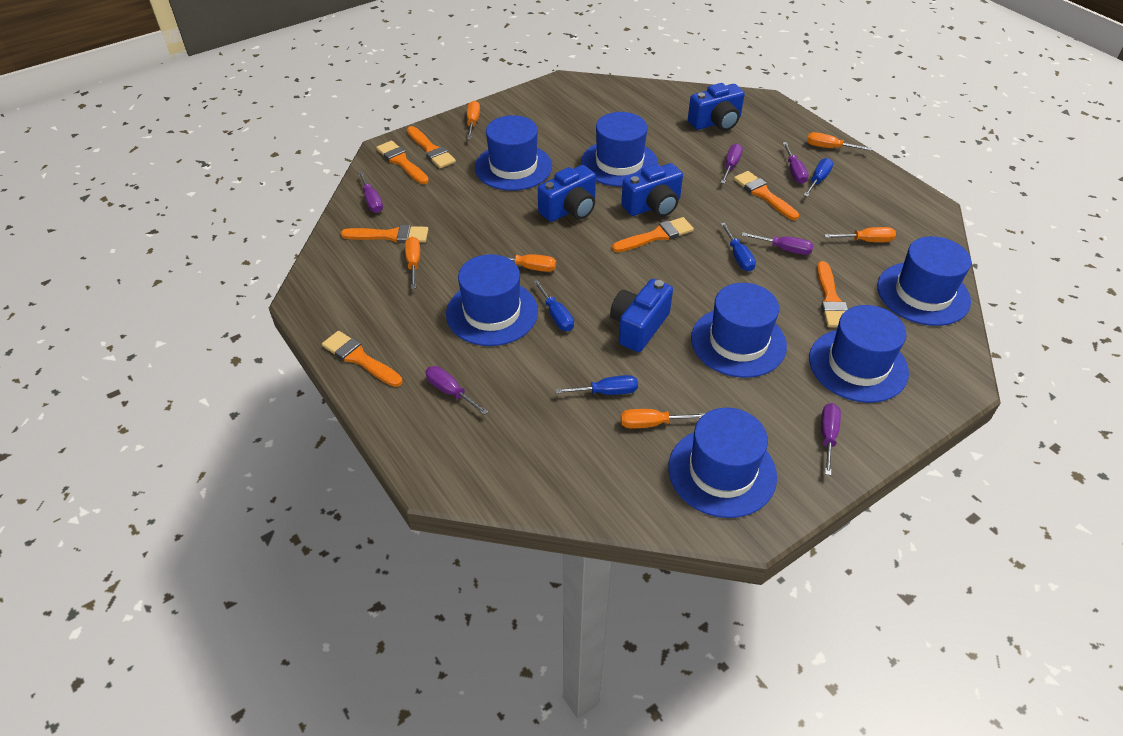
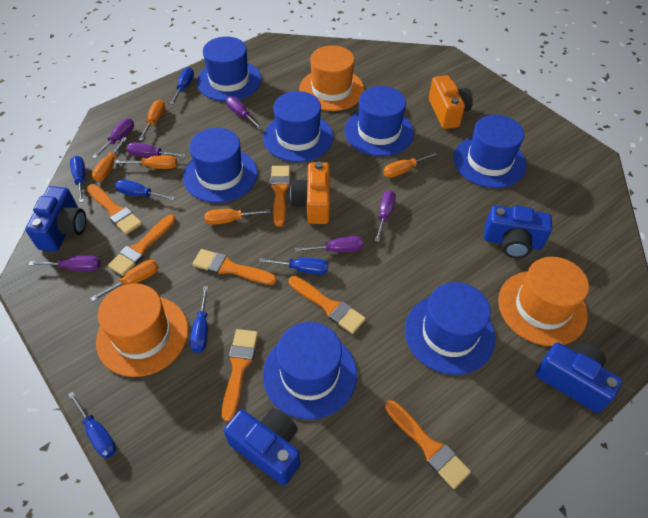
blue screwdriver: 4 -> 6
orange camera: 0 -> 2
orange hat: 0 -> 3

